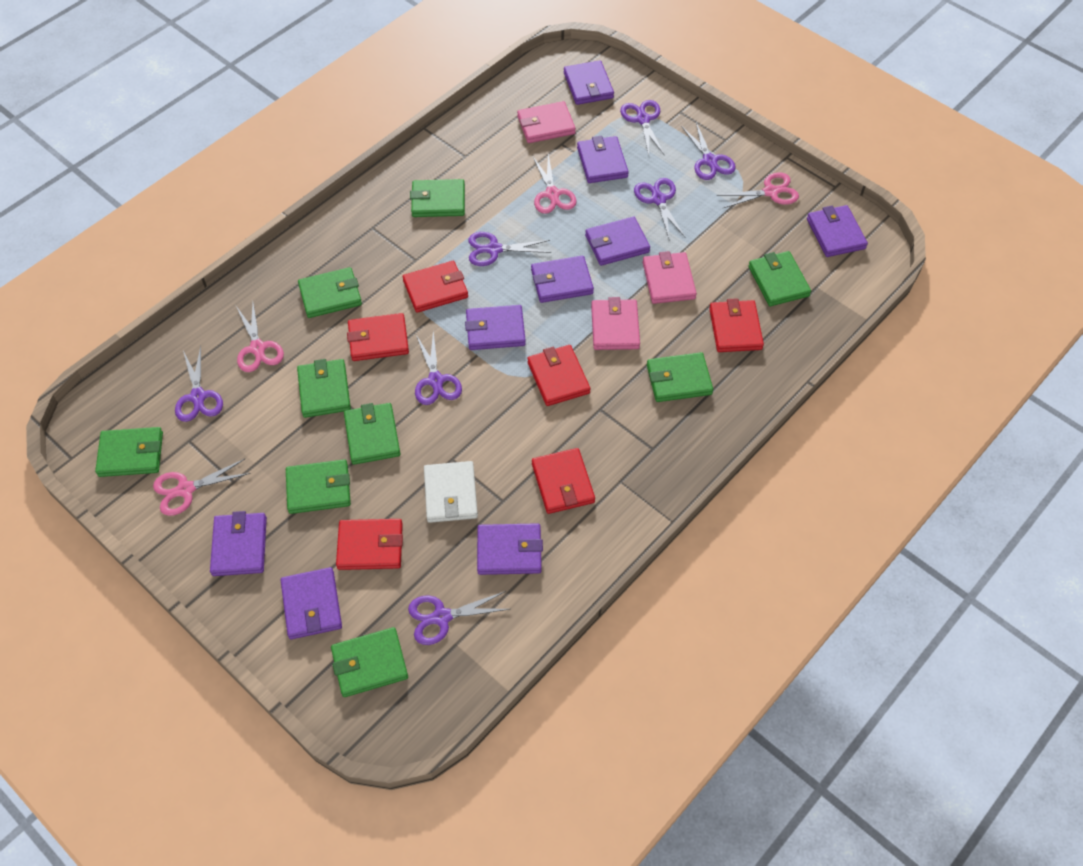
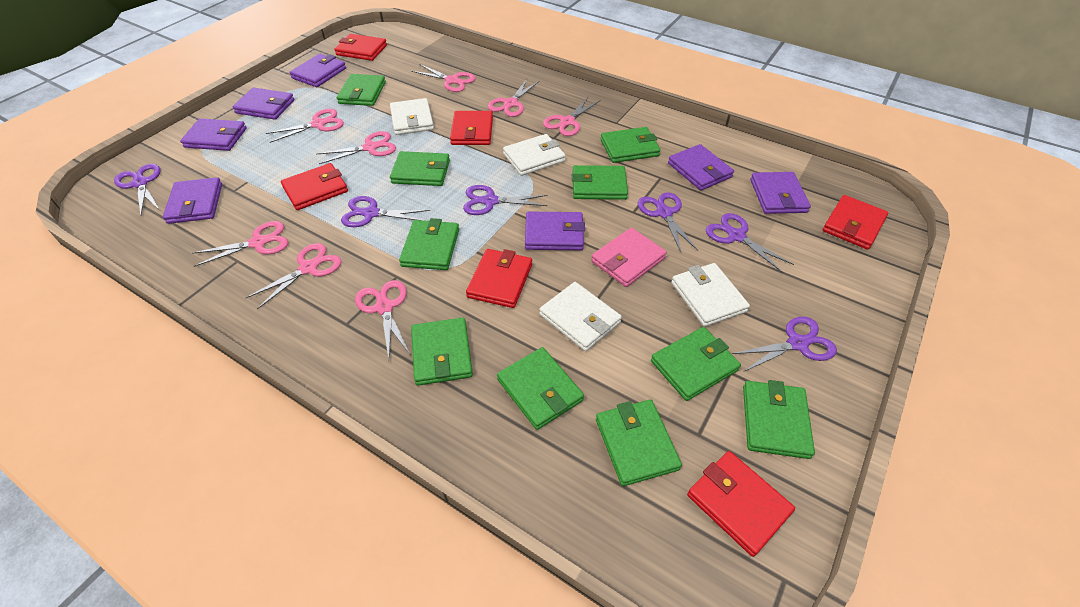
green wallet: 9 -> 10
pink scissors: 4 -> 8
pink wallet: 3 -> 1
purple scissors: 7 -> 6
purple wallet: 9 -> 7
white wallet: 1 -> 4

